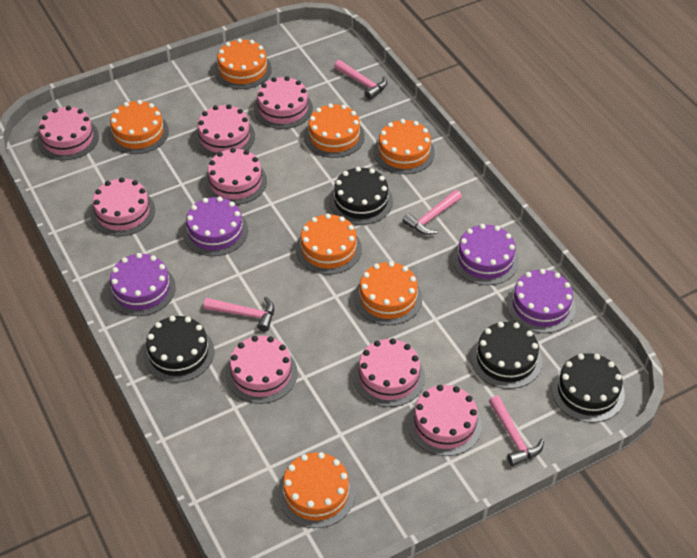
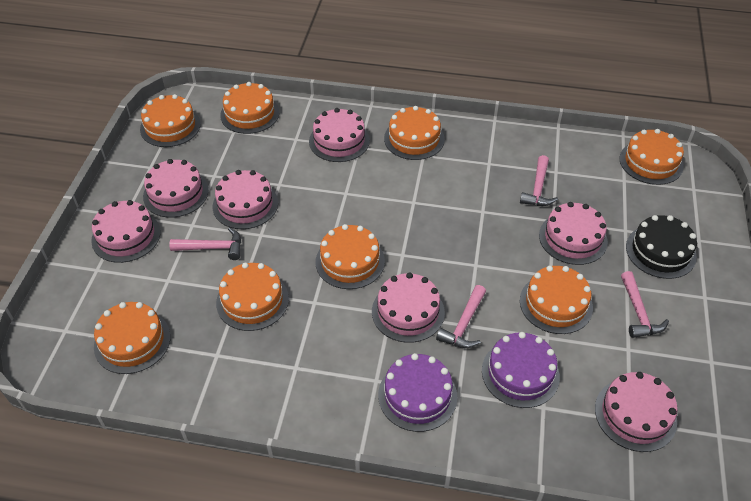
black cake: 4 -> 1
orange cake: 7 -> 8
pink cake: 8 -> 7
purple cake: 4 -> 2

